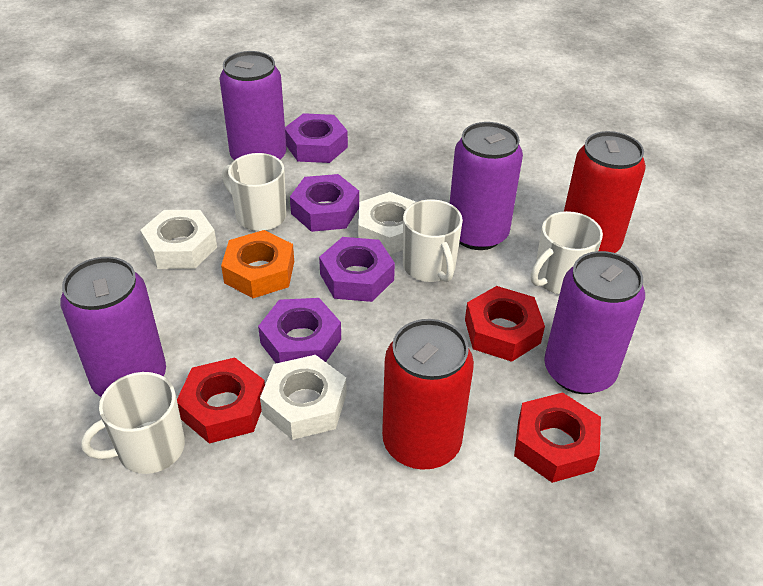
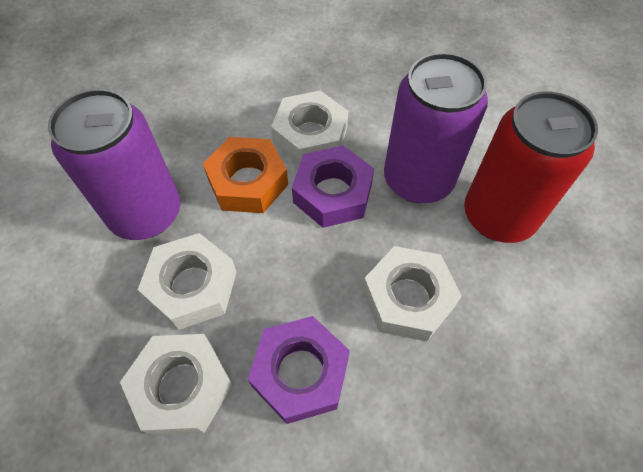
purple can: 4 -> 2
purple nut: 4 -> 2
red can: 2 -> 1
red nut: 3 -> 0
white mug: 4 -> 0
white nut: 3 -> 4

